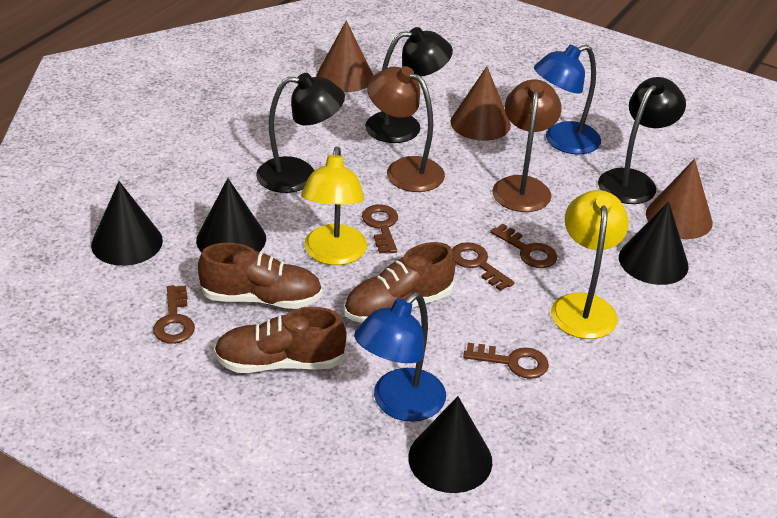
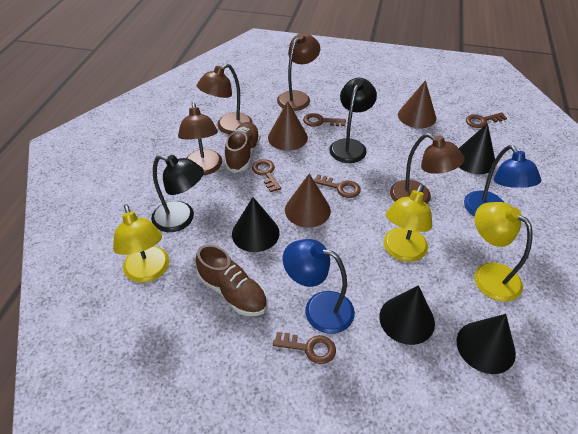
black lamp: 3 -> 2
brown lamp: 2 -> 4
brown shoe: 3 -> 2
yellow lamp: 2 -> 3

